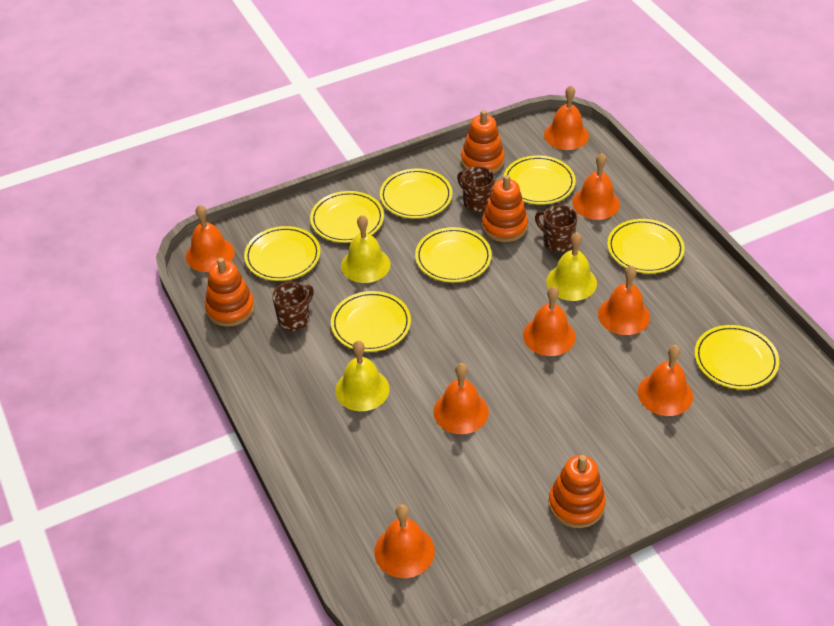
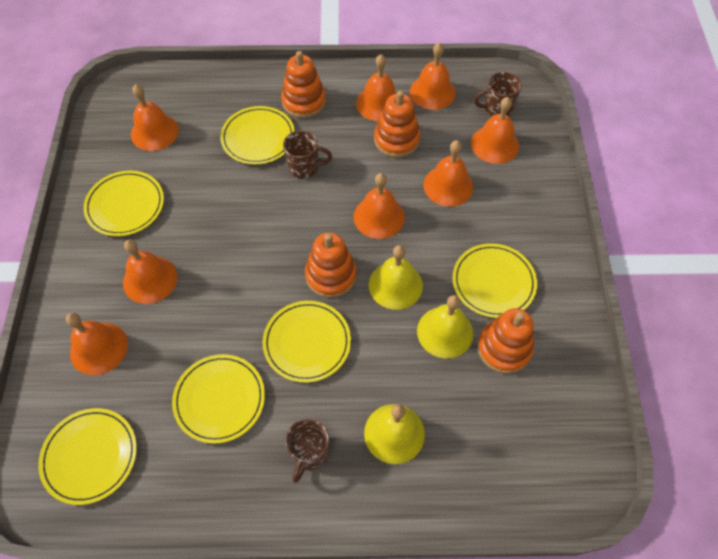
yellow plate: 8 -> 6

